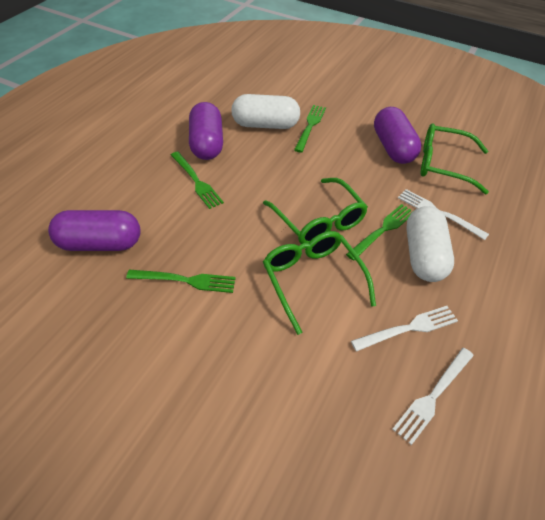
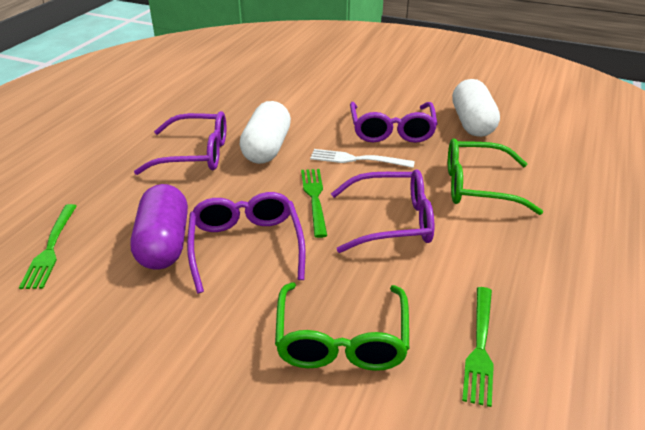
green fork: 4 -> 3
green glasses: 3 -> 2
purple capsule: 3 -> 1
purple glasses: 0 -> 4
white fork: 3 -> 1

